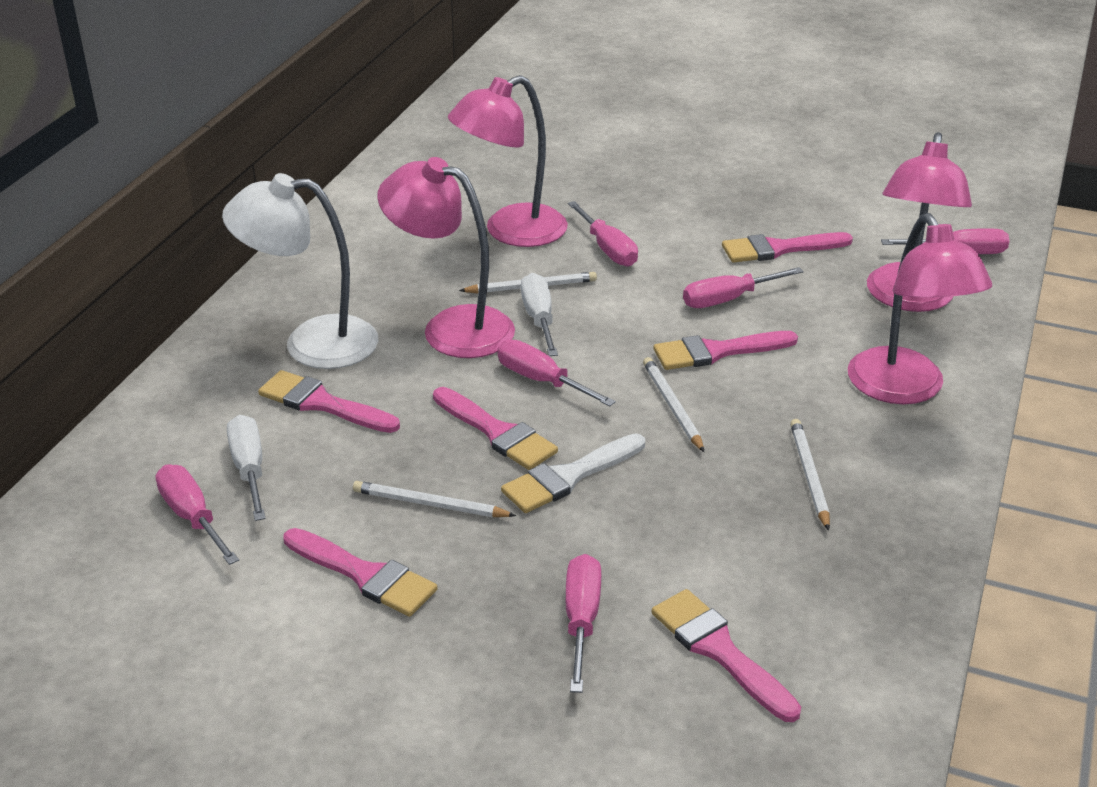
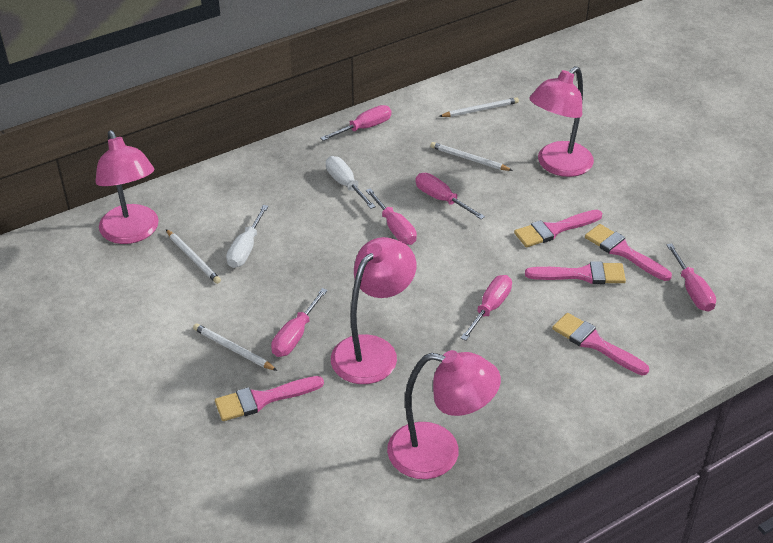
pink brush: 6 -> 5
white brush: 1 -> 0
white lamp: 1 -> 0

